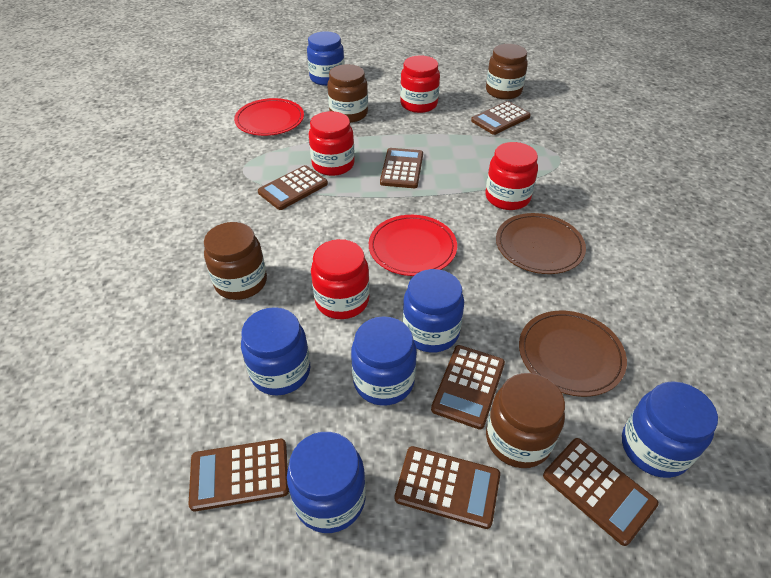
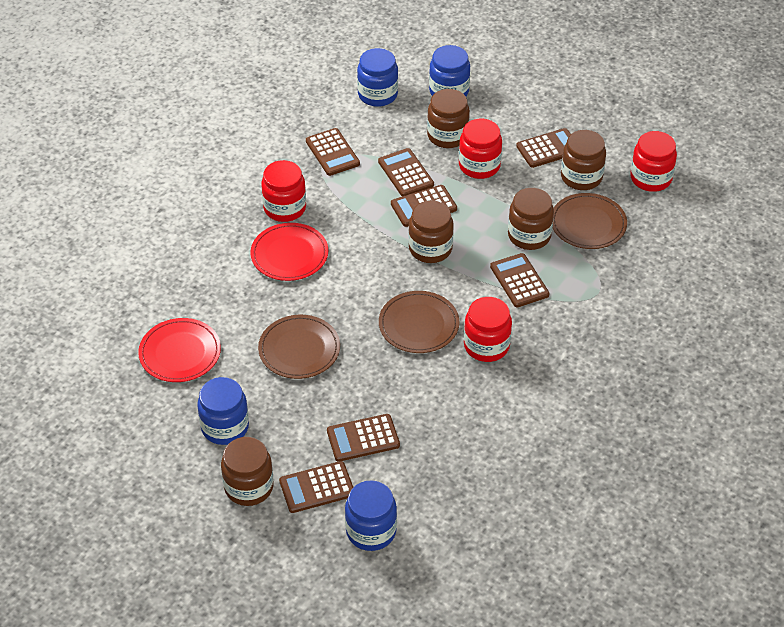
blue jar: 6 -> 4
brown jar: 4 -> 5
brown plate: 2 -> 3

